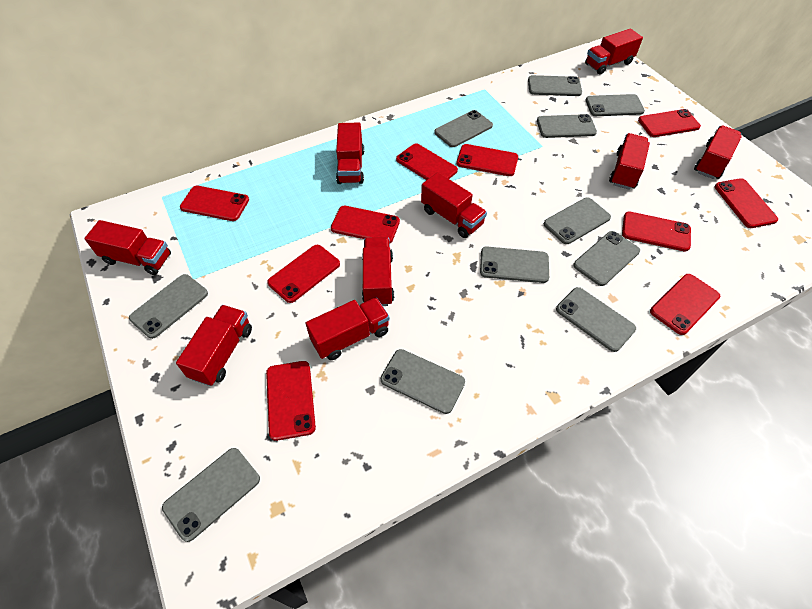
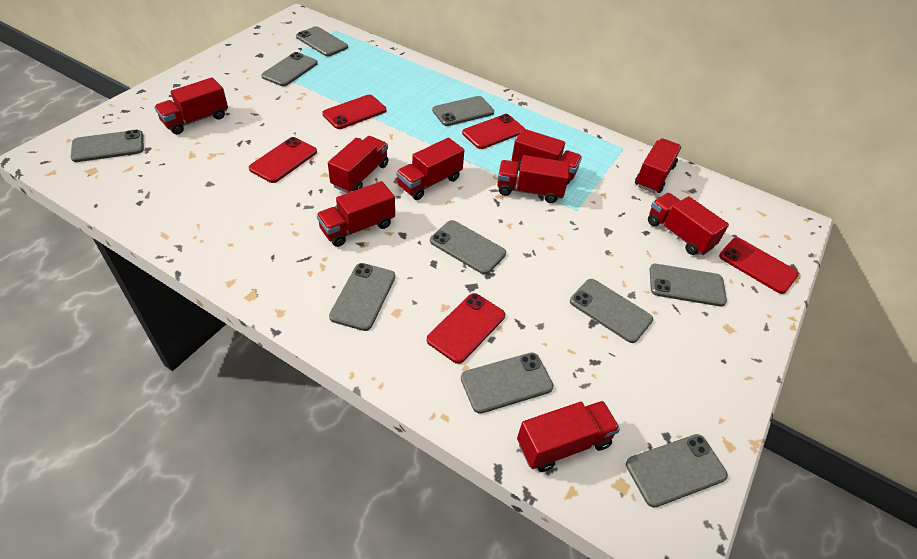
grey phone: 11 -> 10
red phone: 10 -> 5

